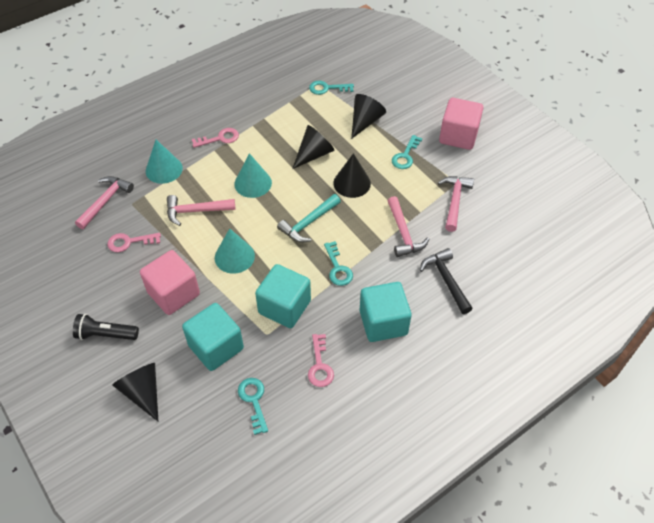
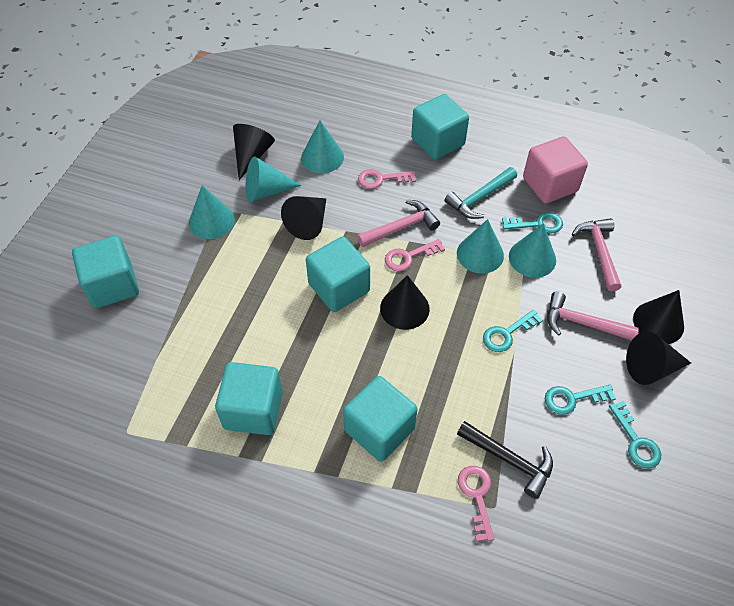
black cone: 4 -> 5
black flashlight: 1 -> 0
pink cube: 2 -> 1
pink hammer: 4 -> 3
turquoise cone: 3 -> 5
turquoise cube: 3 -> 5

